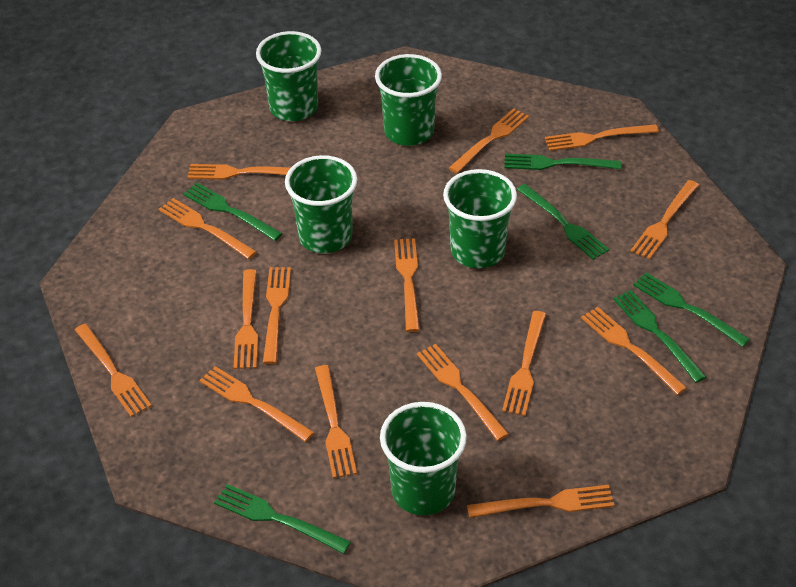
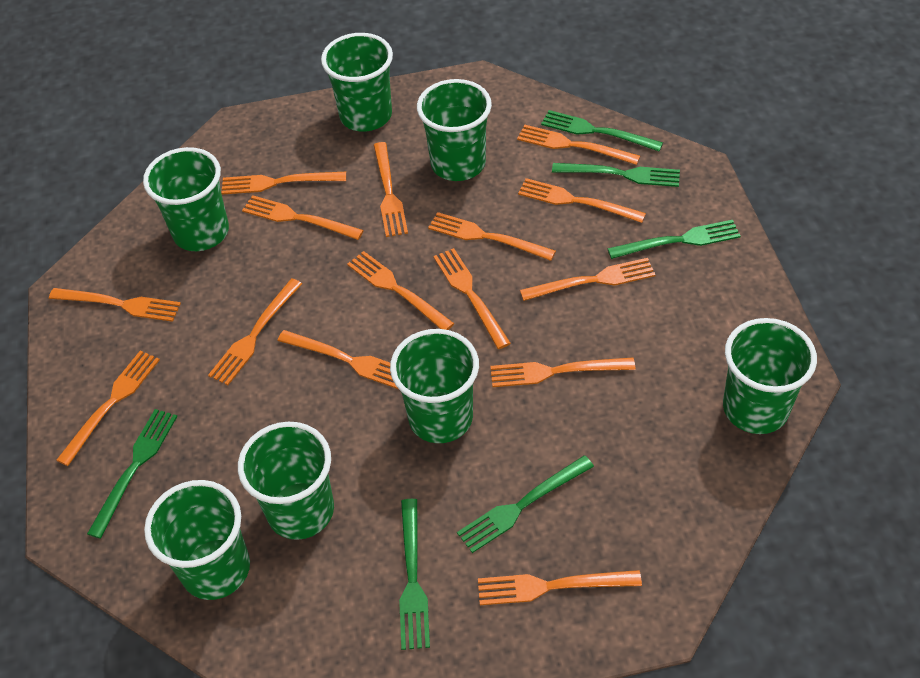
green cup: 5 -> 7

